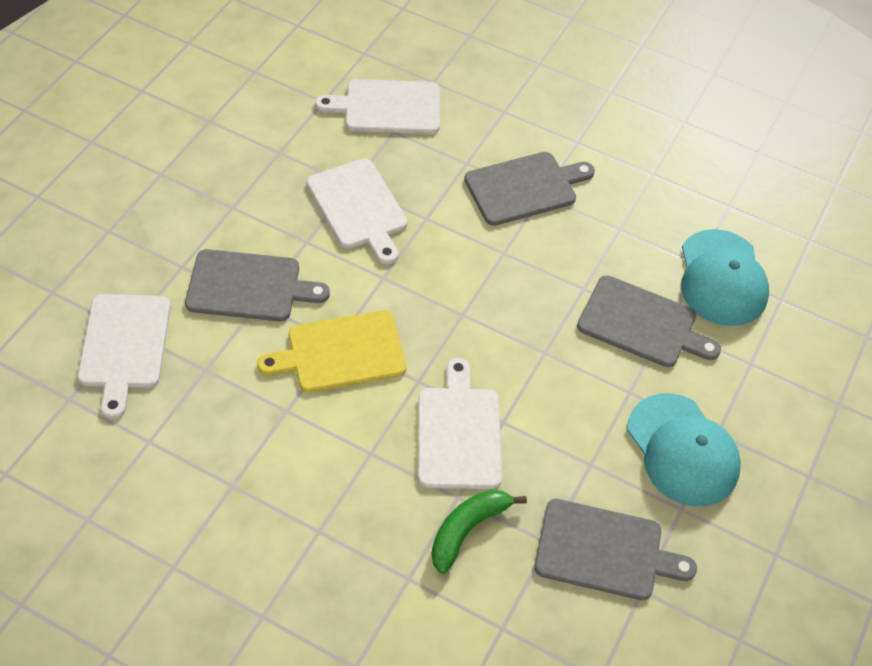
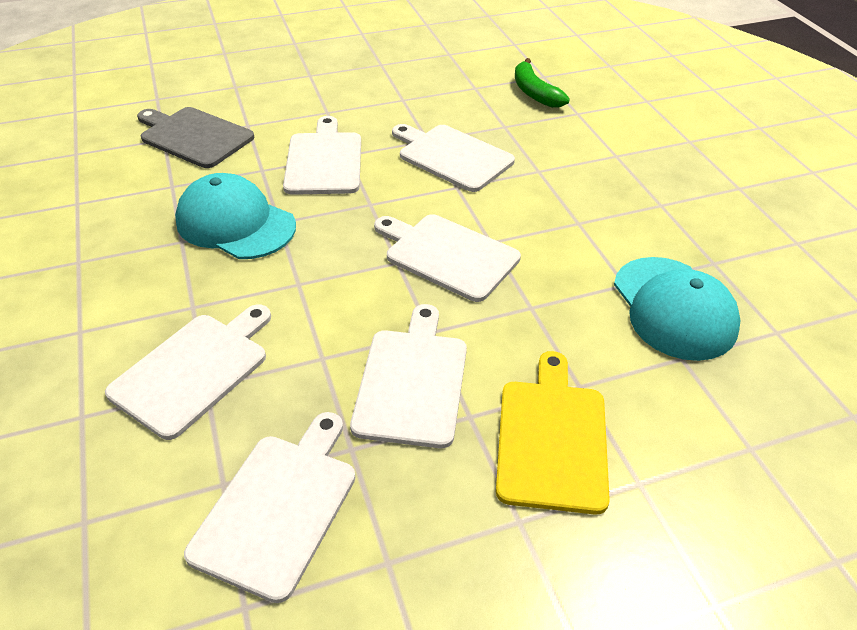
grey cutting board: 4 -> 1
white cutting board: 4 -> 6

